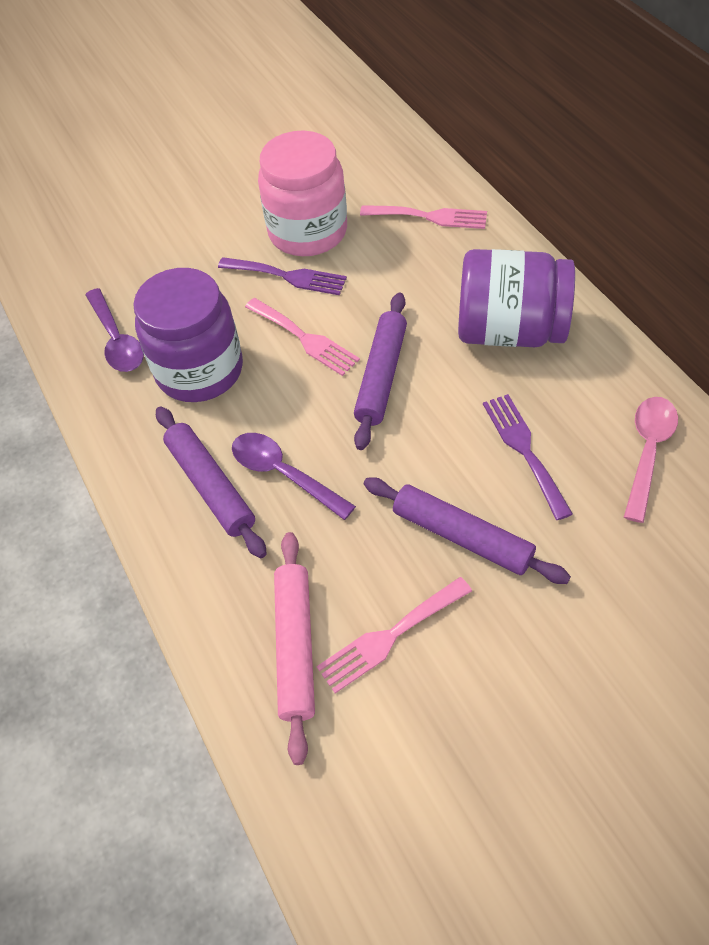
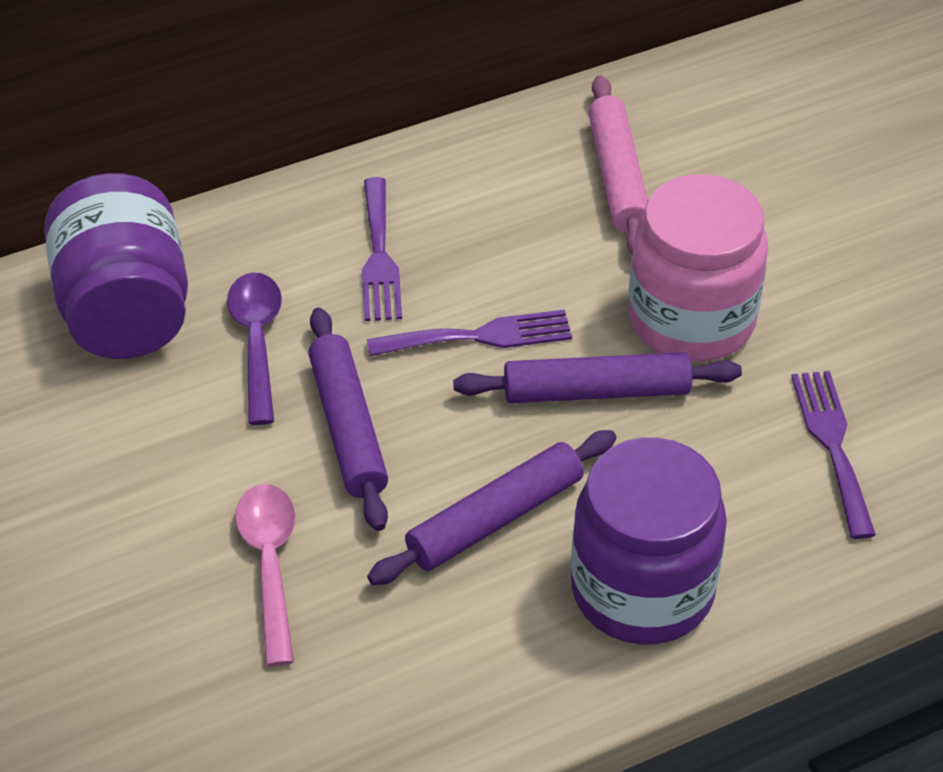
pink fork: 3 -> 0
purple fork: 2 -> 3
purple spoon: 2 -> 1

